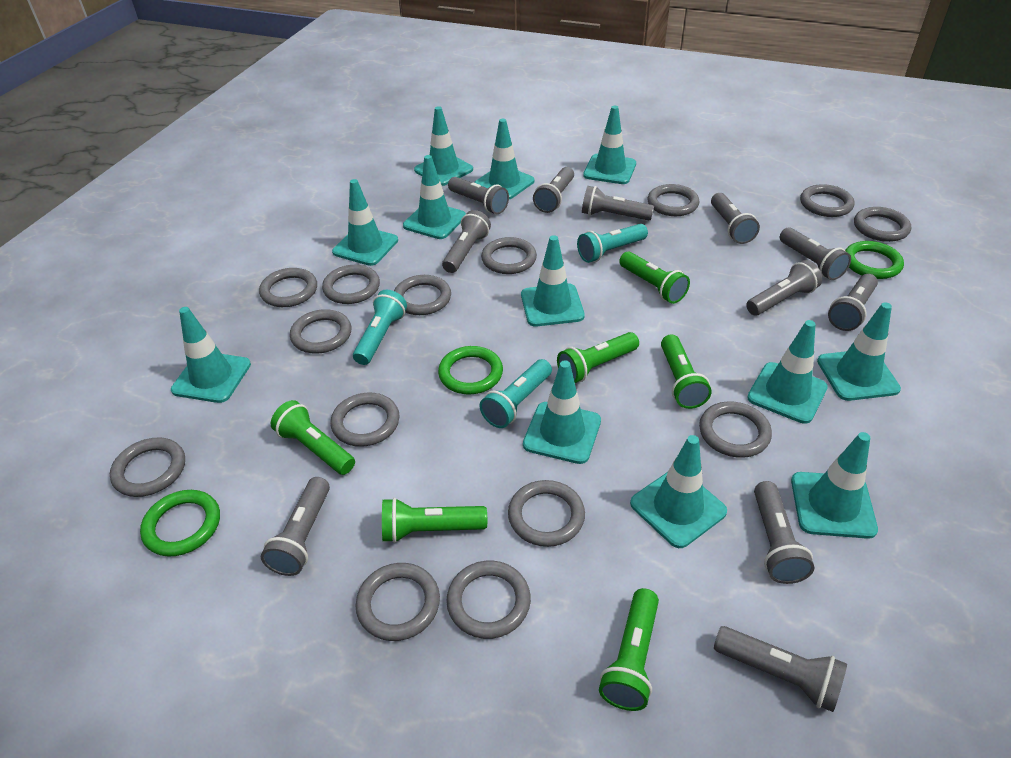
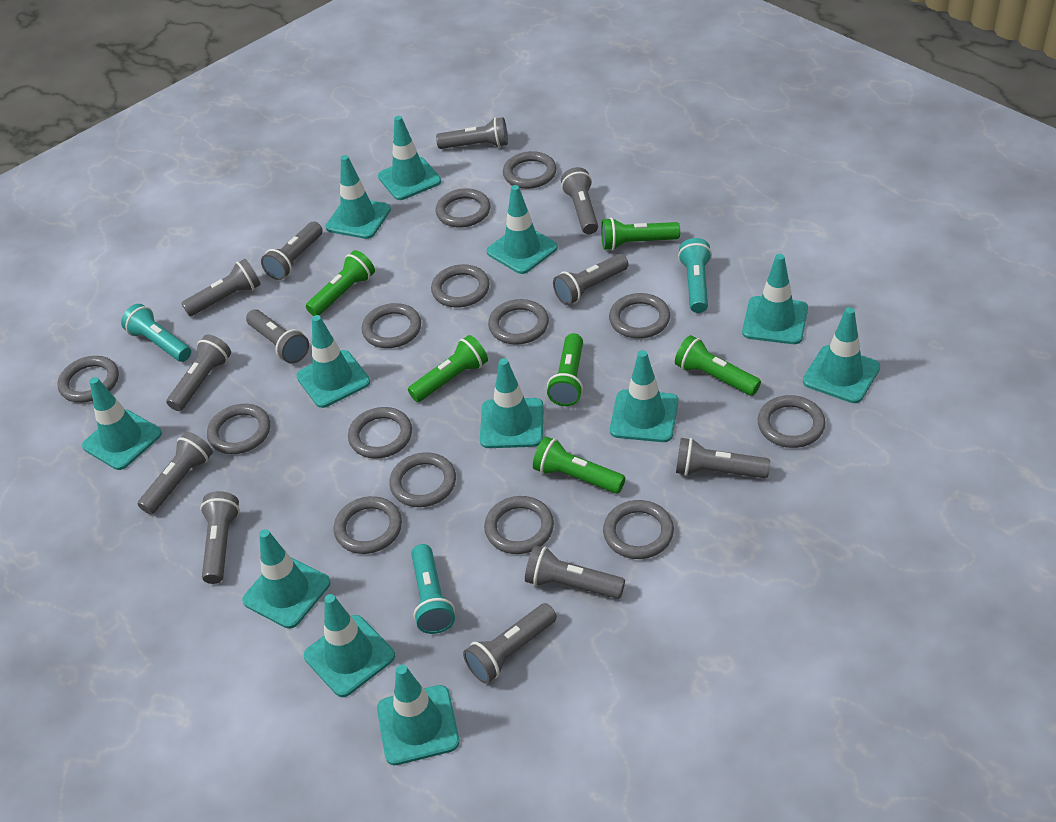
green ring: 3 -> 0
grey flashlight: 11 -> 12

